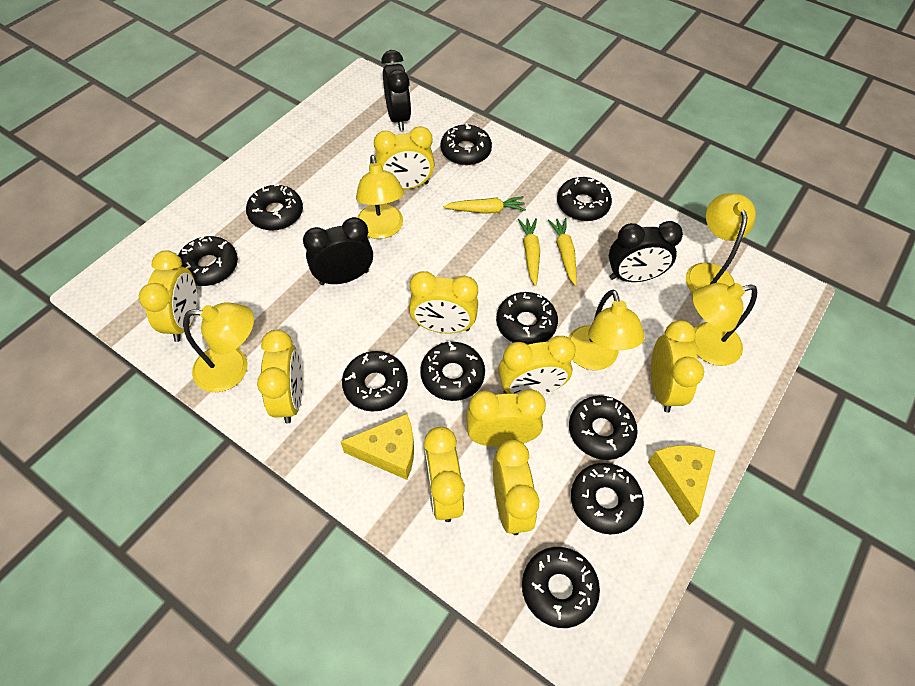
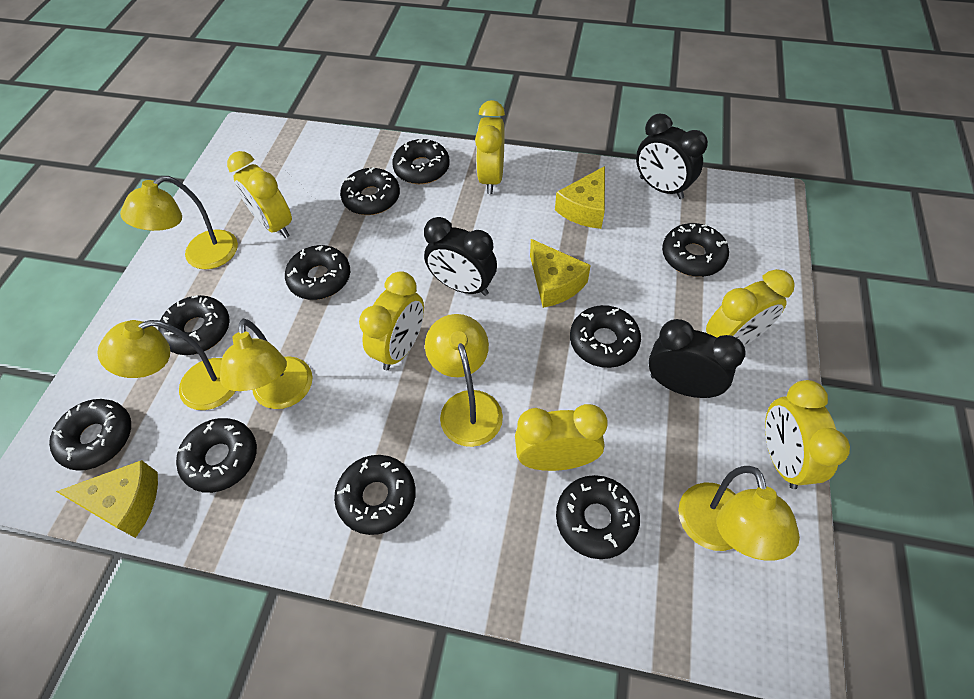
yellow carrot: 3 -> 0
yellow cheese: 2 -> 3
yellow clock: 9 -> 6

